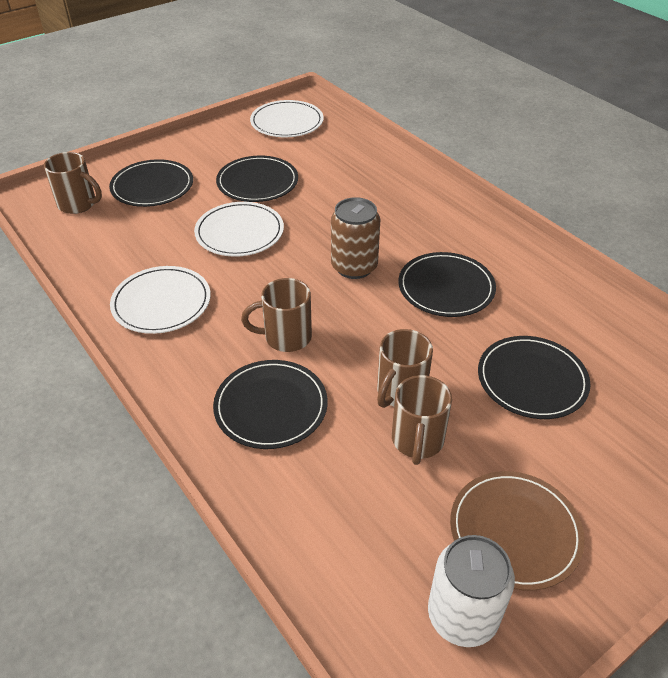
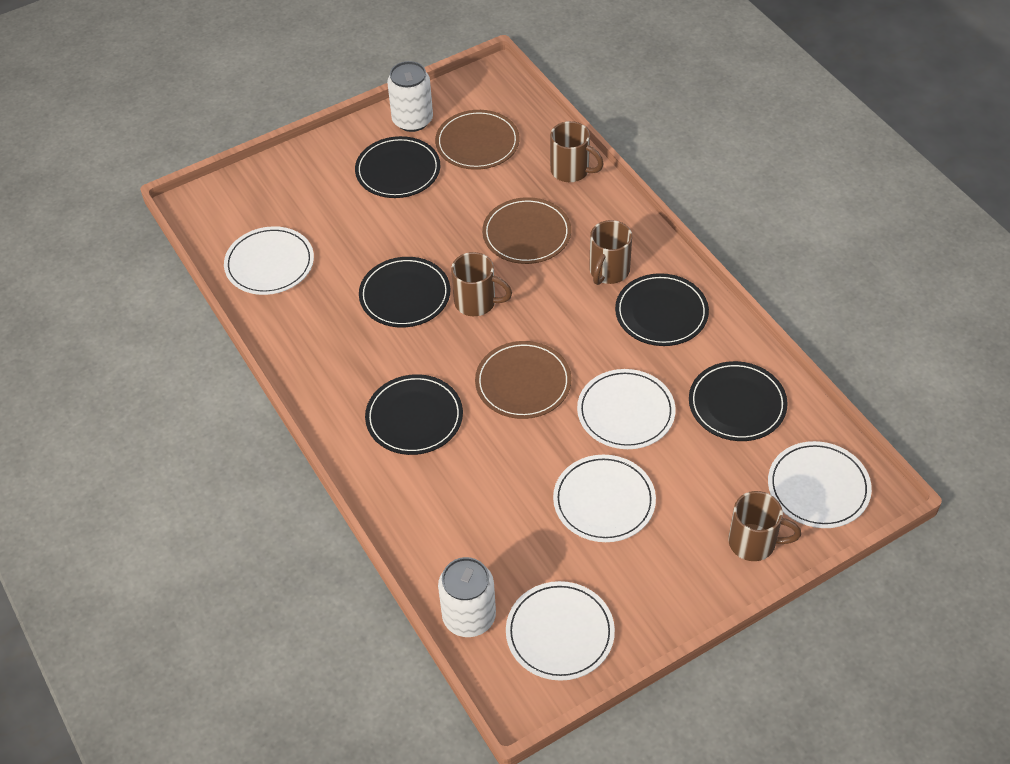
brown can: 1 -> 0
brown plate: 1 -> 3
white can: 1 -> 2
white plate: 3 -> 5

